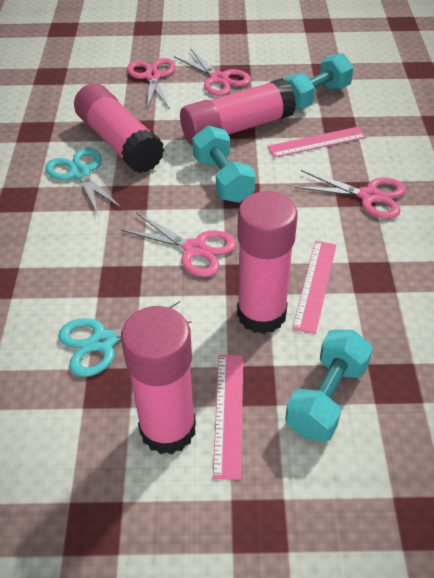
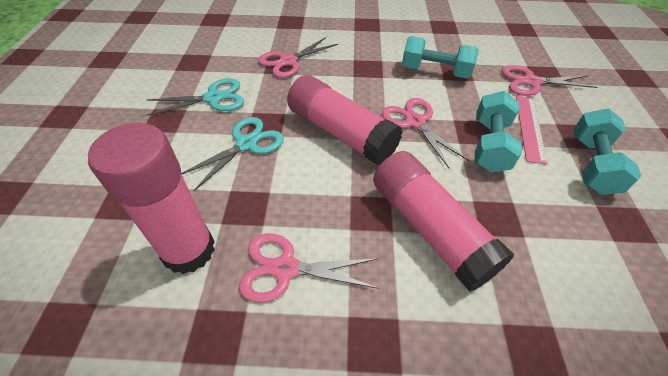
pink glue stick: 4 -> 3
pink ruler: 3 -> 1

